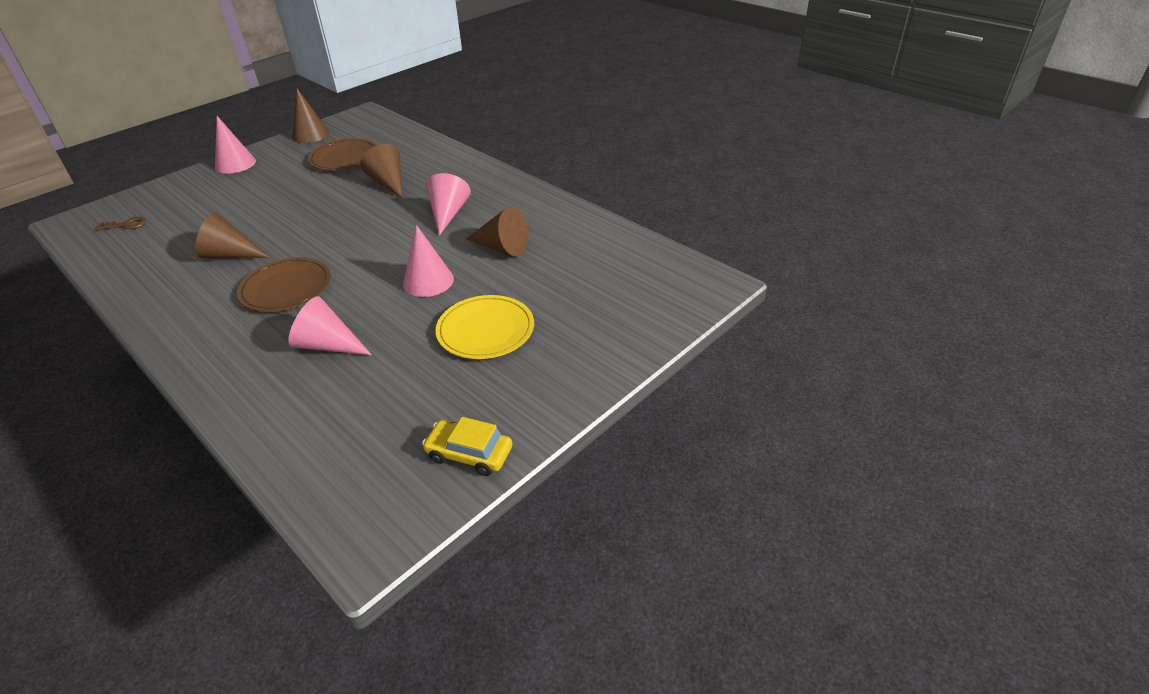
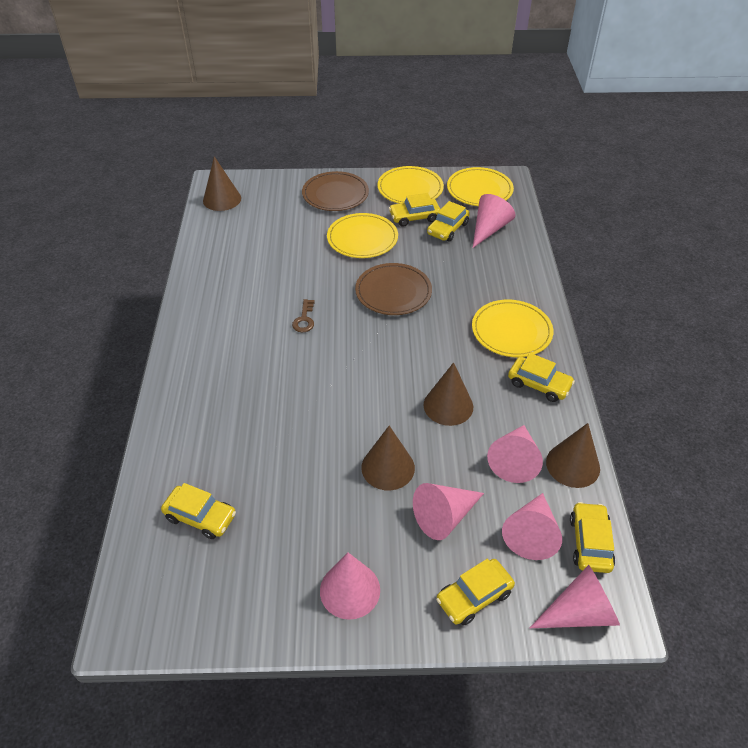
pink cone: 4 -> 6
yellow car: 1 -> 6
yellow plate: 1 -> 4

